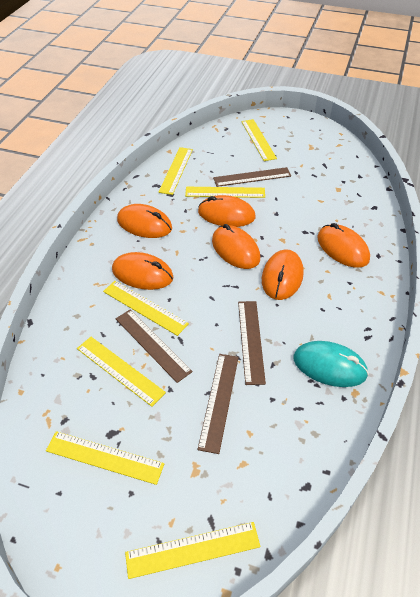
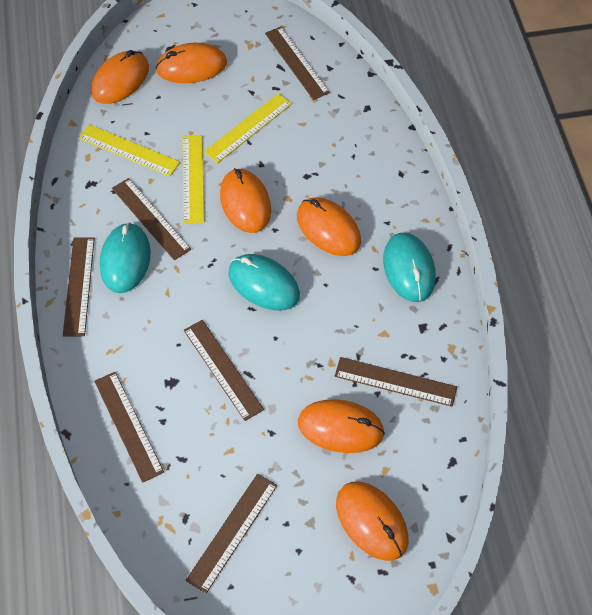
brown ruler: 4 -> 7
turquoise mouse: 1 -> 3
yellow ruler: 7 -> 3

